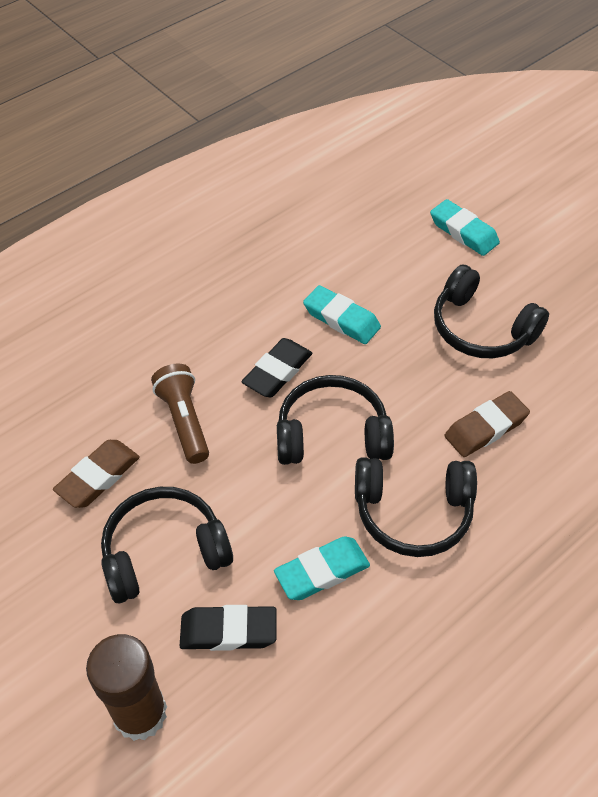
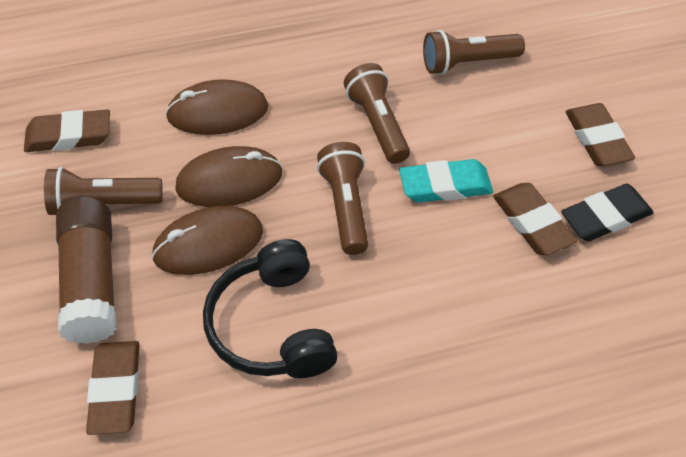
black eraser: 2 -> 1
black headphones: 4 -> 1
brown eraser: 2 -> 4
brown flashlight: 1 -> 4
brown mouse: 0 -> 3
turquoise eraser: 3 -> 1

